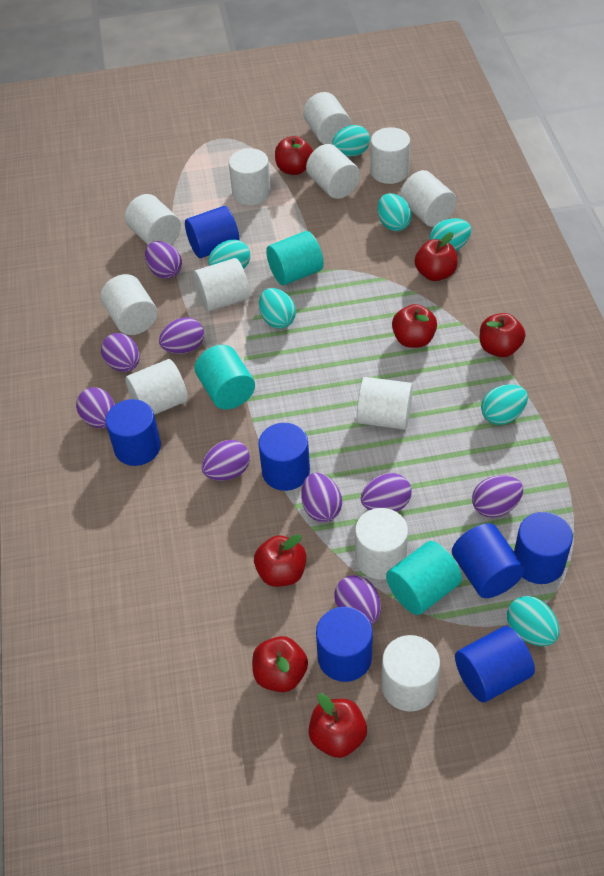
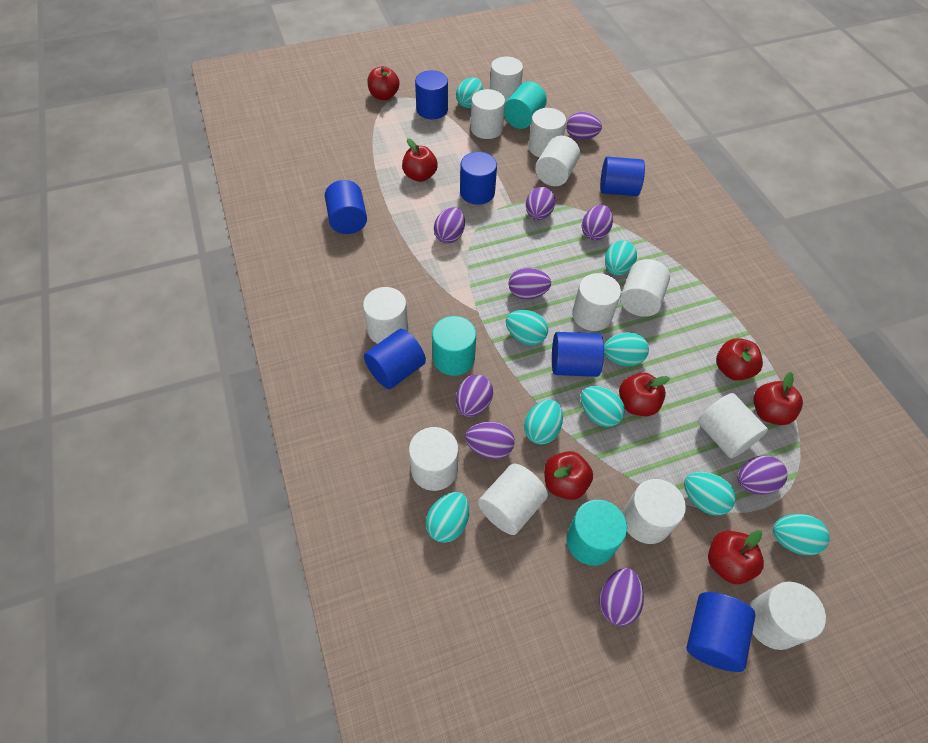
turquoise egg: 7 -> 9

